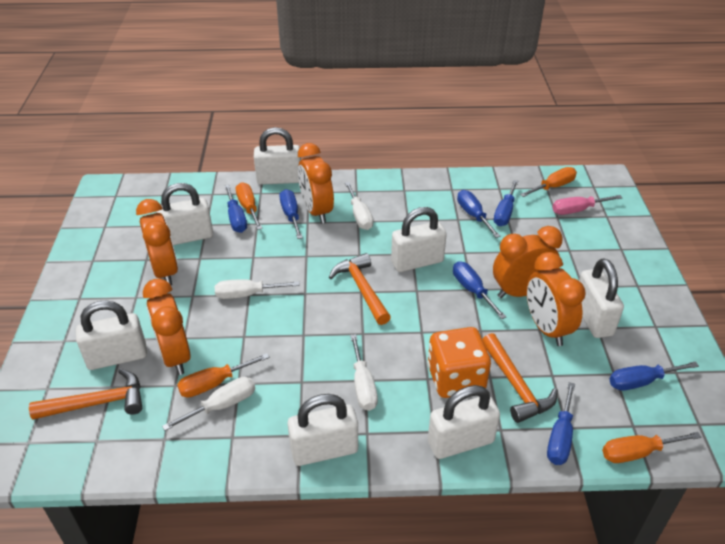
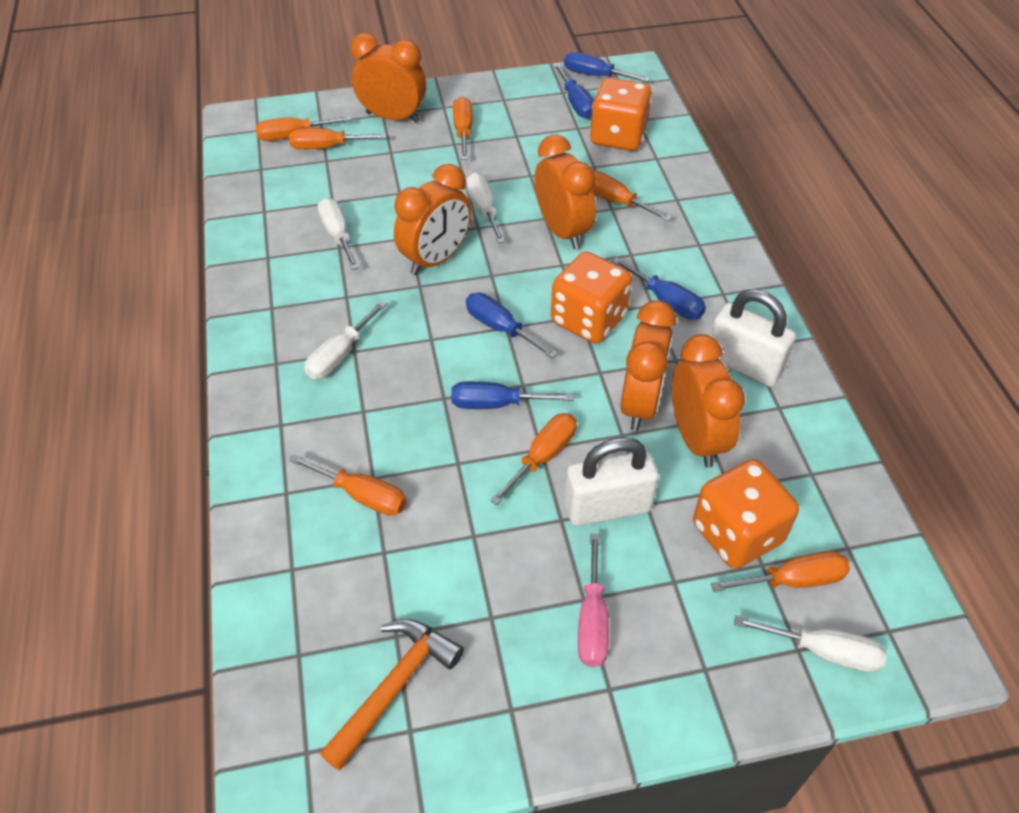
blue screwdriver: 7 -> 5
orange dice: 1 -> 3
orange hammer: 3 -> 1
orange screwdriver: 4 -> 7
white padlock: 7 -> 2

